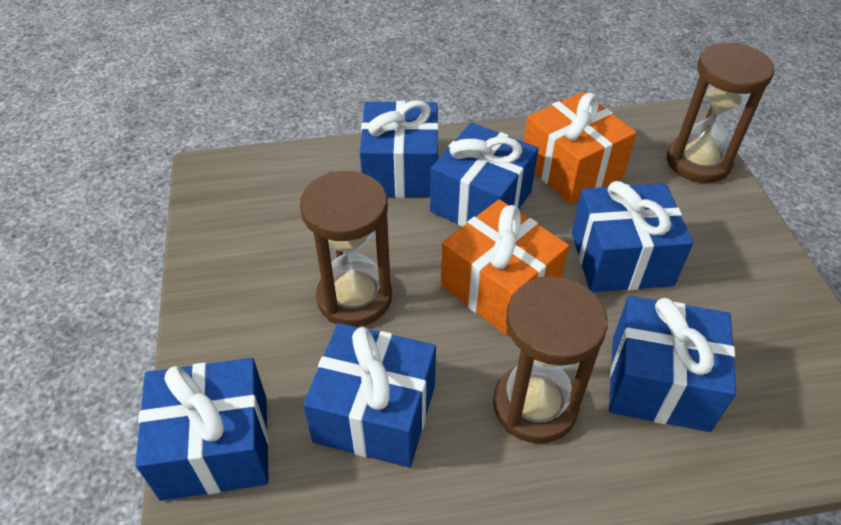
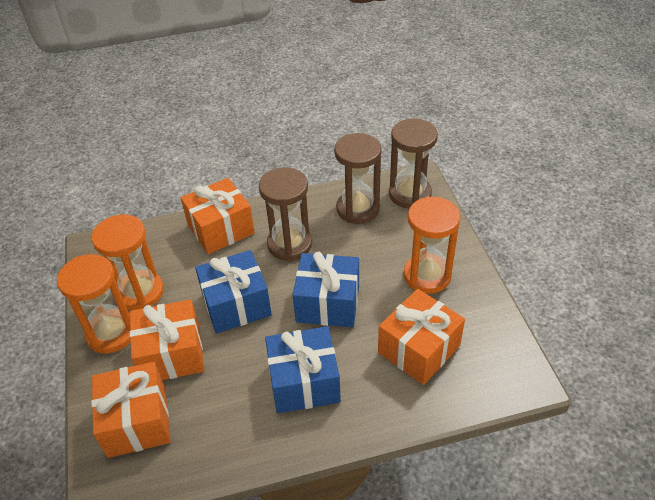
blue gift: 6 -> 3
orange gift: 2 -> 4
orange hourglass: 0 -> 3

